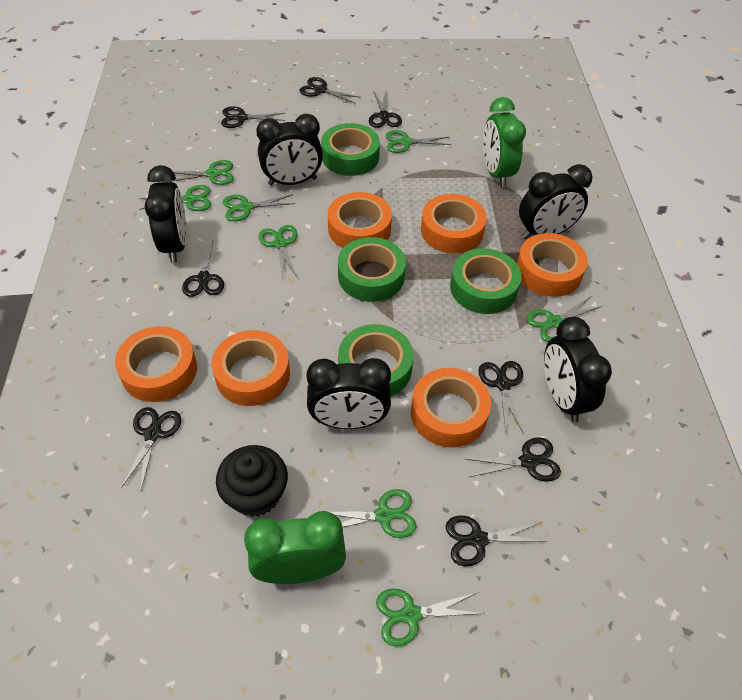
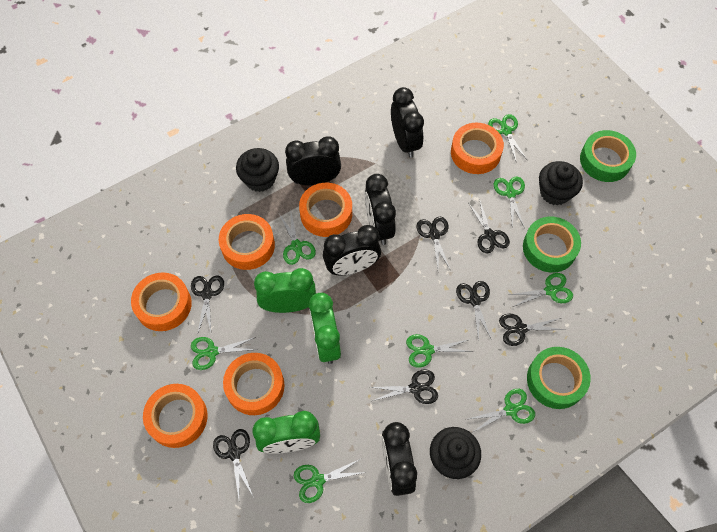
black cupcake: 1 -> 3
black scissors: 8 -> 7
green clock: 2 -> 3
green tape: 4 -> 3

